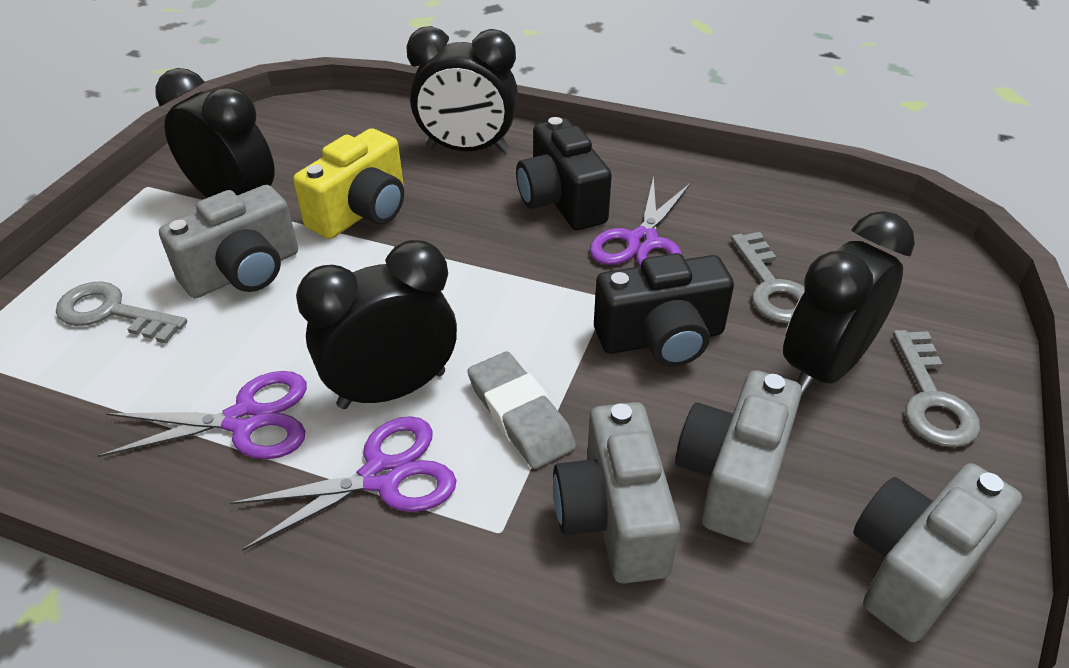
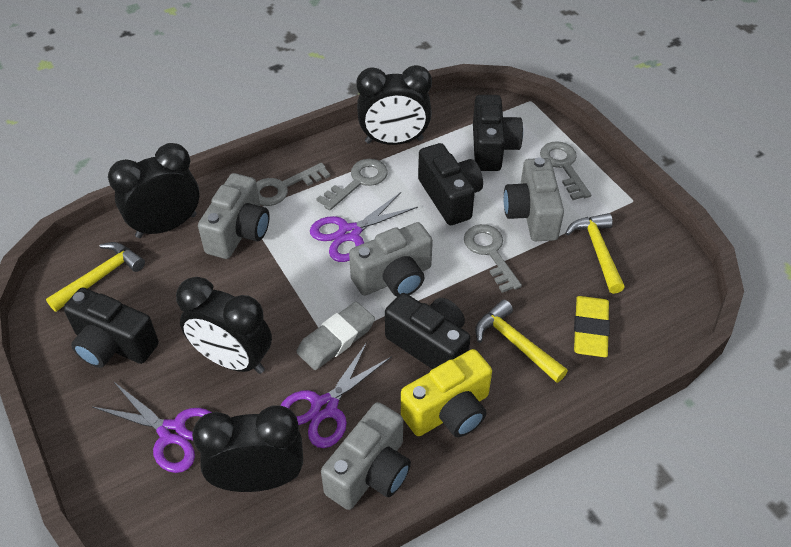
black camera: 2 -> 4
grey key: 3 -> 4
yellow eraser: 0 -> 1
yellow hammer: 0 -> 3

